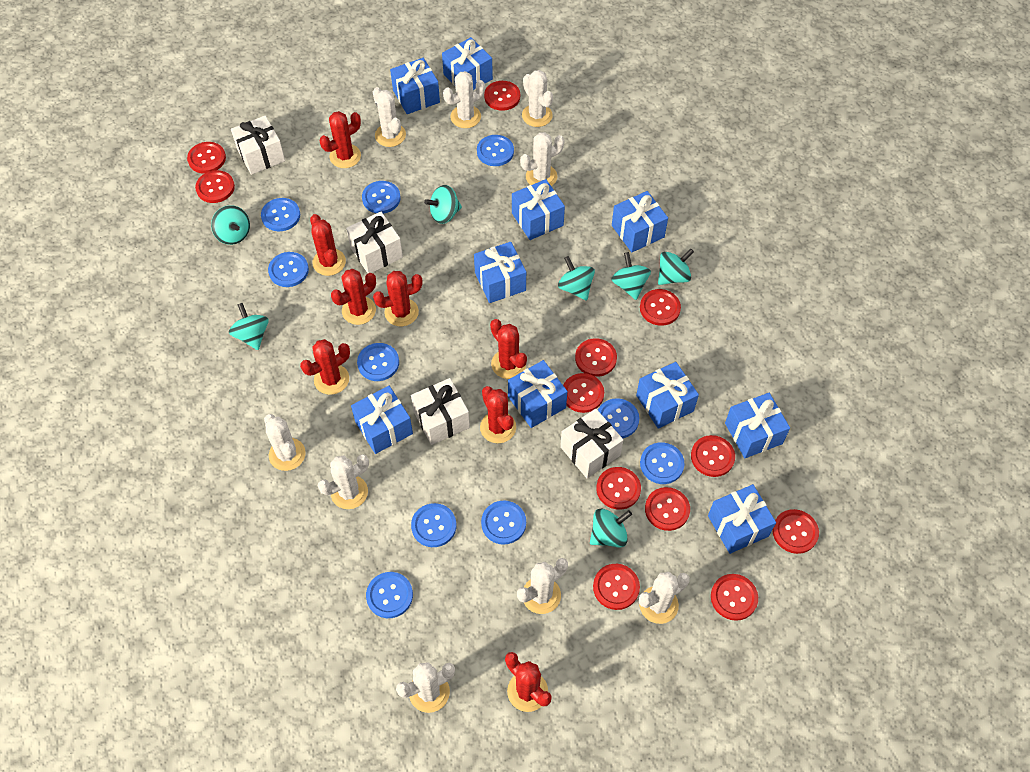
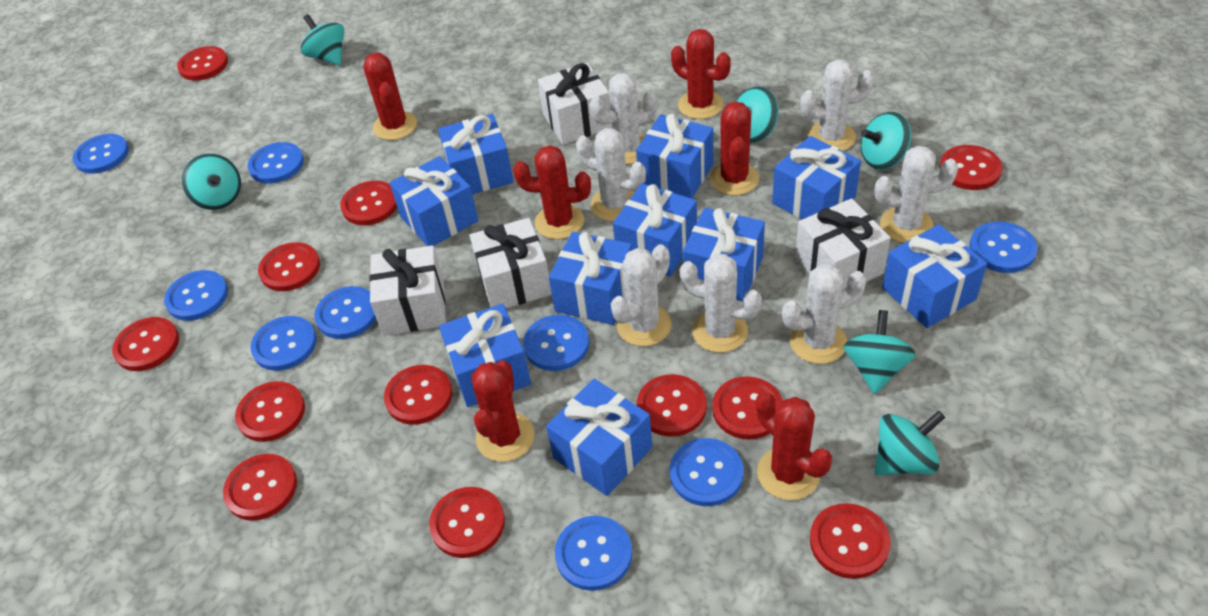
blue button: 10 -> 9
red cactus: 8 -> 6
turquoise spinning top: 7 -> 6
white cactus: 9 -> 7

